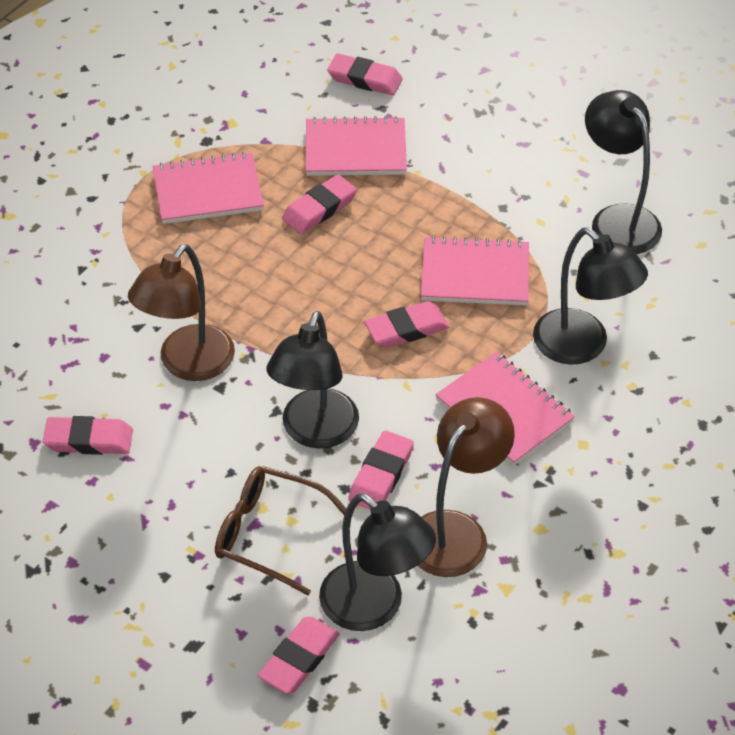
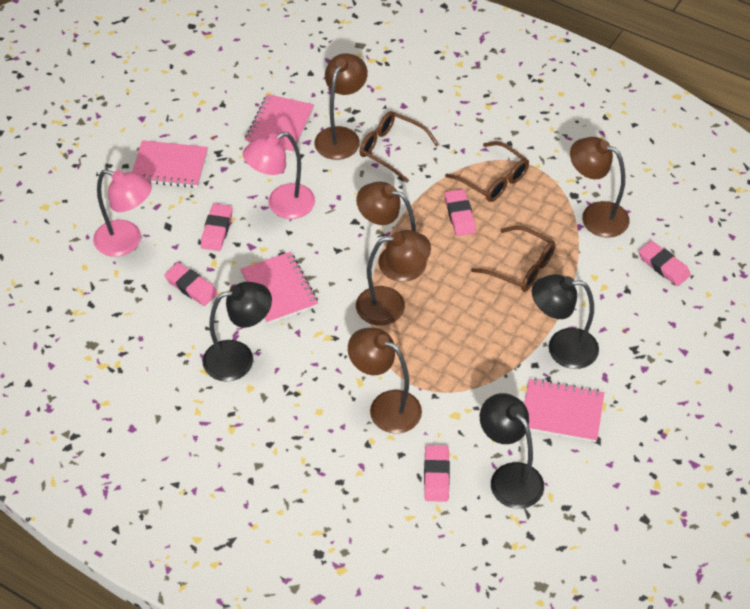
black lamp: 4 -> 3
brown glasses: 1 -> 3
brown lamp: 2 -> 5
pink eraser: 6 -> 5
pink lamp: 0 -> 2

